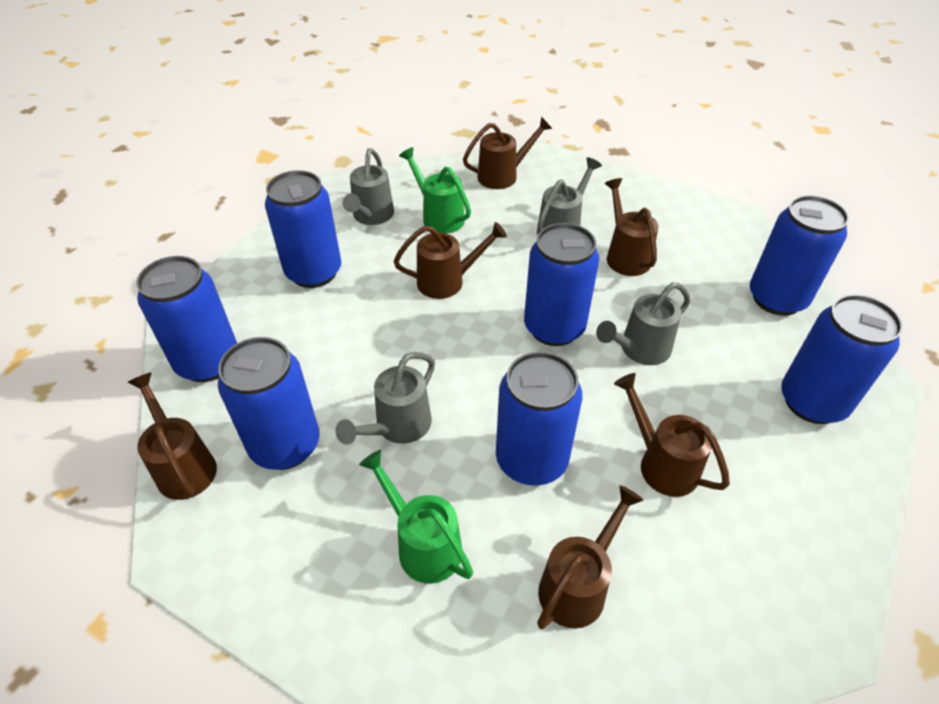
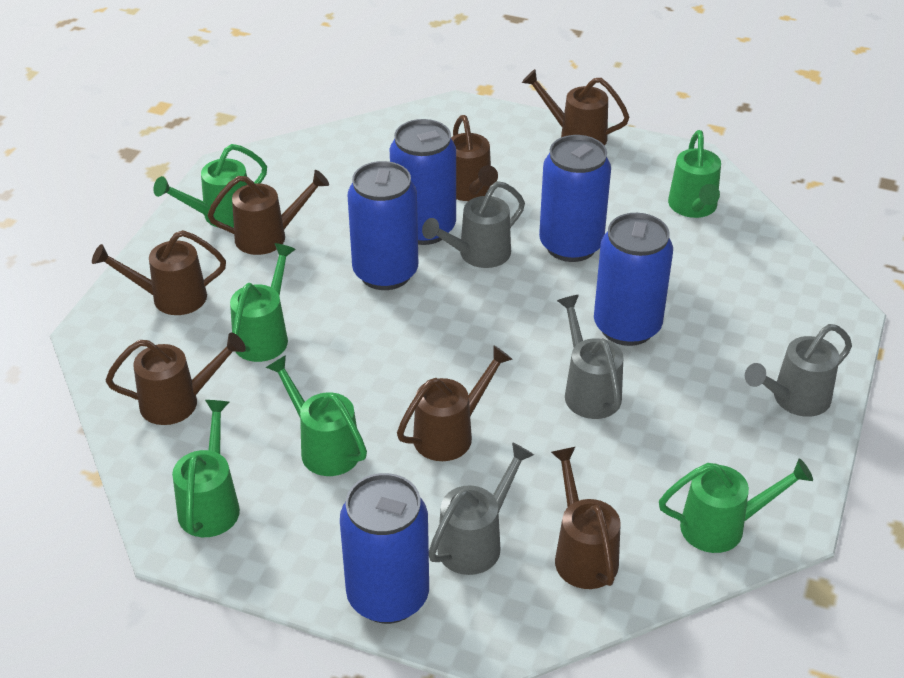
blue can: 7 -> 5
brown watering can: 6 -> 7
green watering can: 2 -> 6

